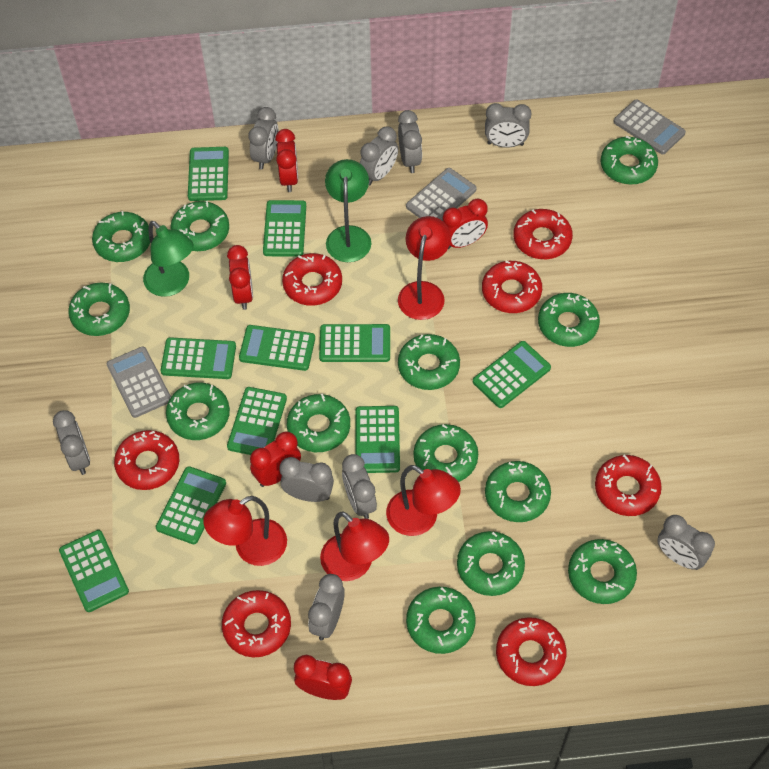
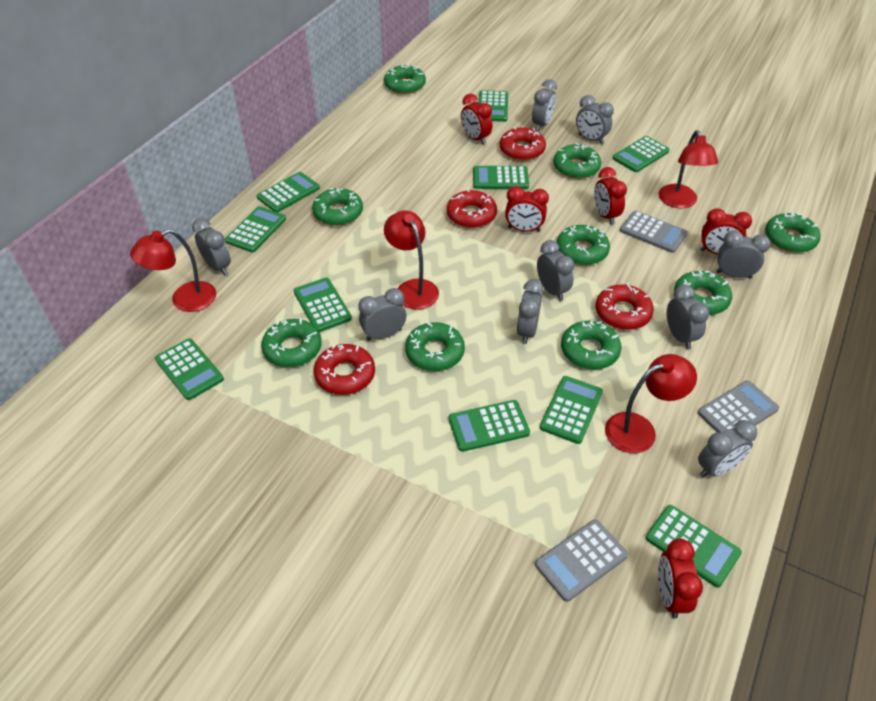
green donut: 13 -> 9
green lamp: 2 -> 0
red donut: 7 -> 4

